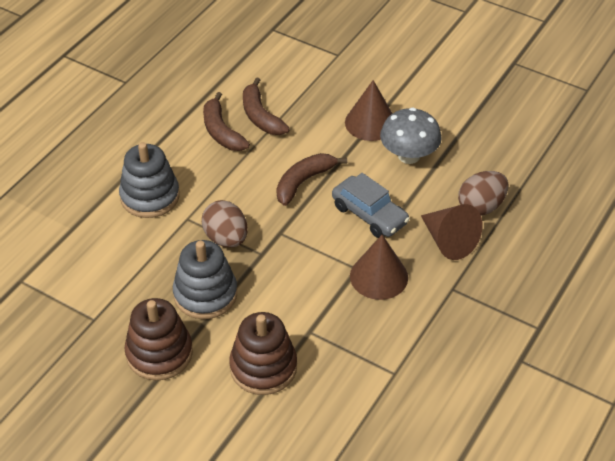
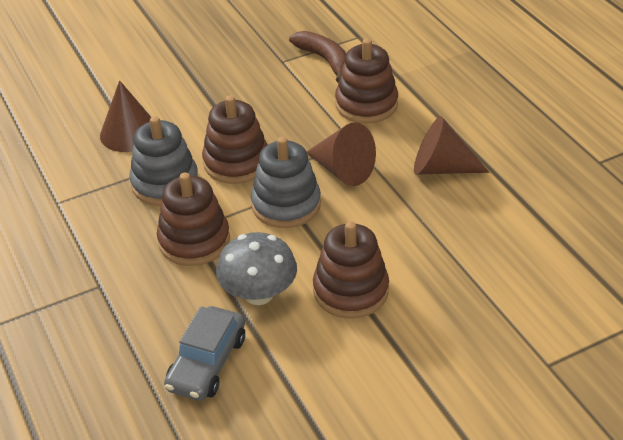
brown banana: 3 -> 1
brown egg: 2 -> 0
brown stacking toy: 2 -> 4

